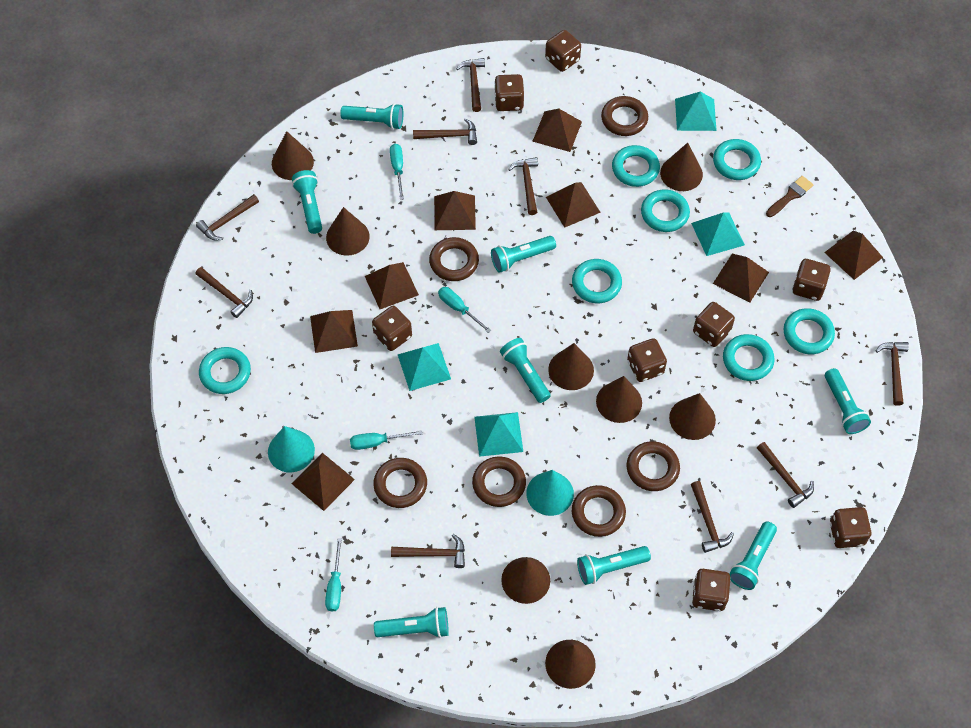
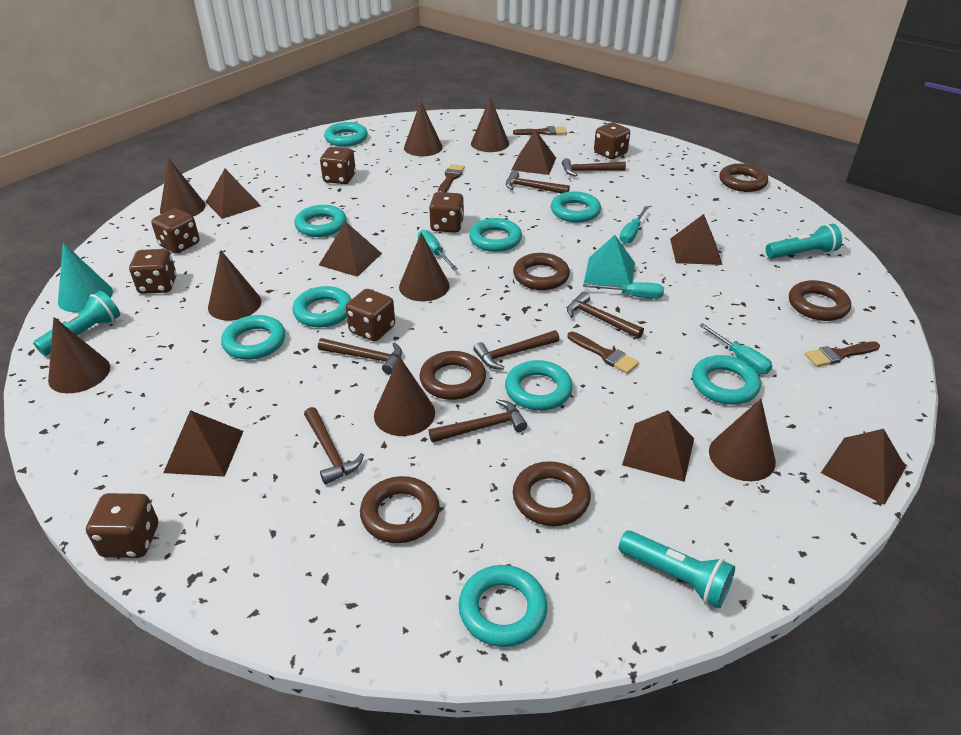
brown brush: 1 -> 4
brown dice: 8 -> 7
brown hammer: 9 -> 7
brown pyramid: 8 -> 7
turquoise cone: 2 -> 1
turquoise flashlight: 8 -> 3
turquoise pyramid: 4 -> 1
turquoise ring: 7 -> 9

